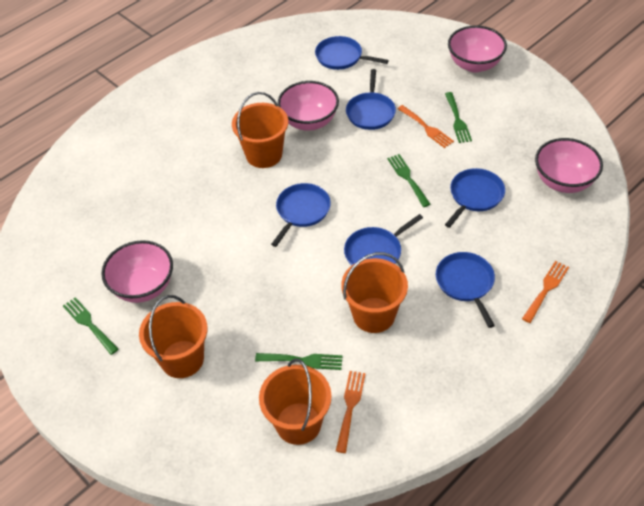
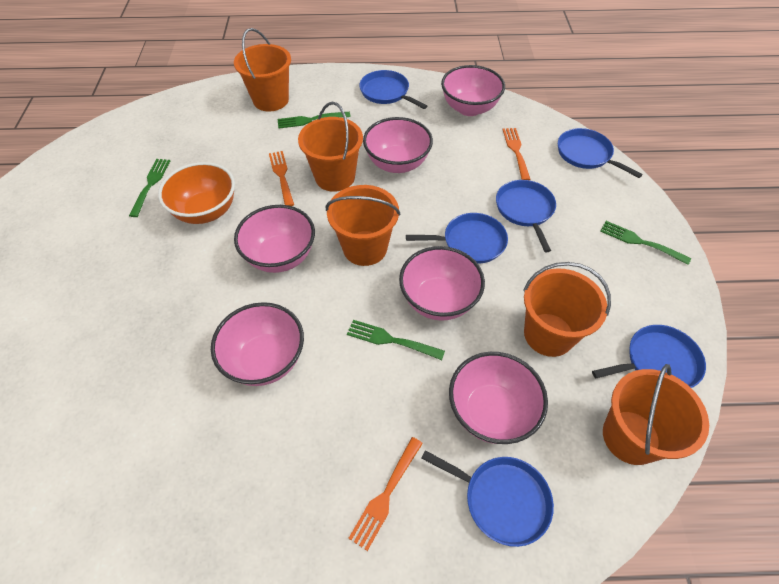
orange bowl: 0 -> 1
orange bucket: 4 -> 5
pink bowl: 4 -> 6

